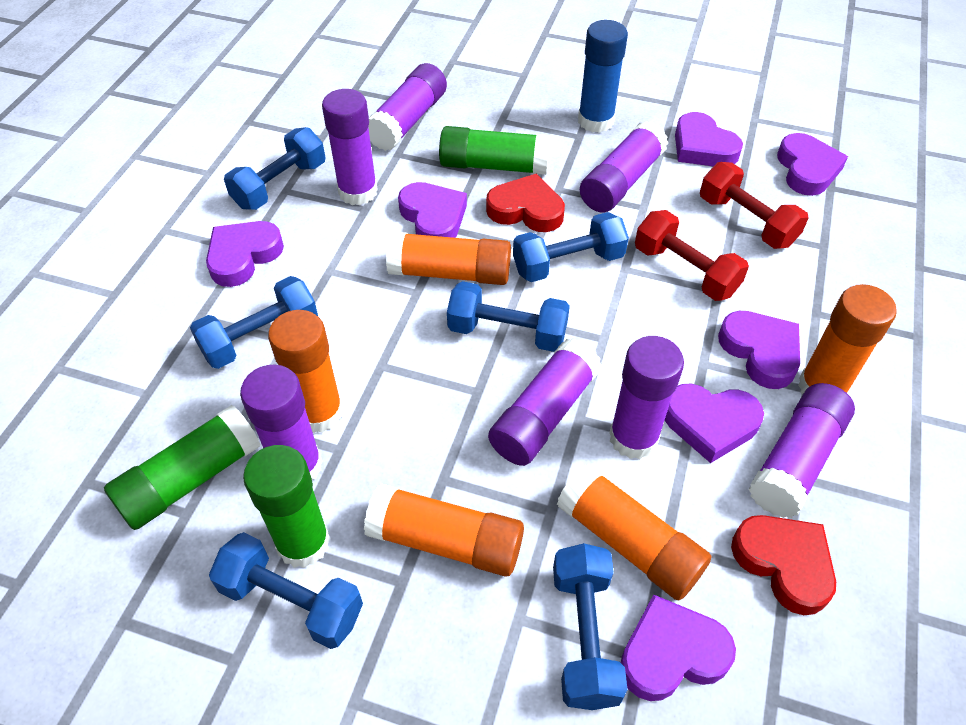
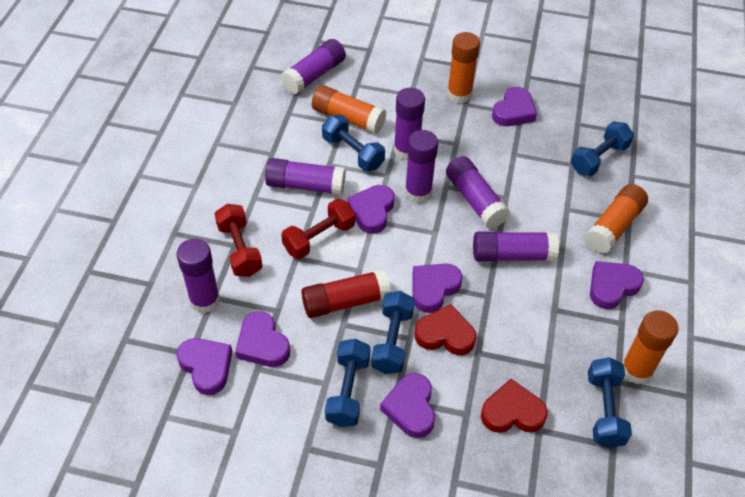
blue dumbbell: 6 -> 5
blue glue stick: 1 -> 0
green glue stick: 3 -> 0
orange glue stick: 5 -> 4
red glue stick: 0 -> 1

